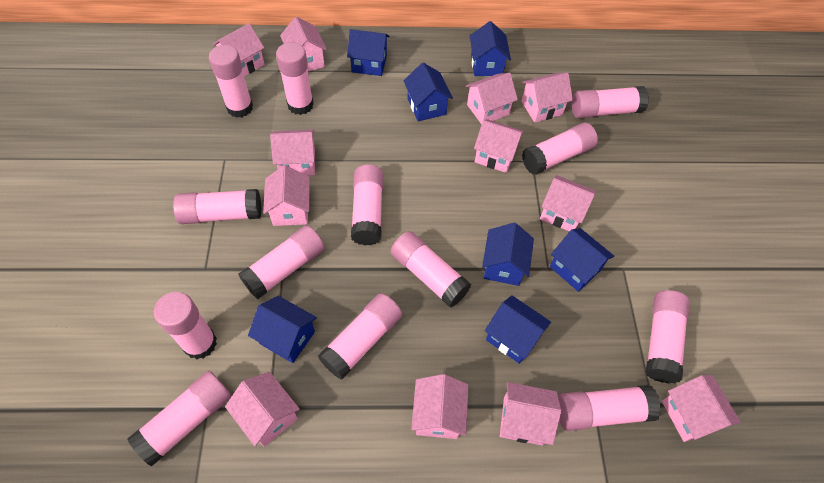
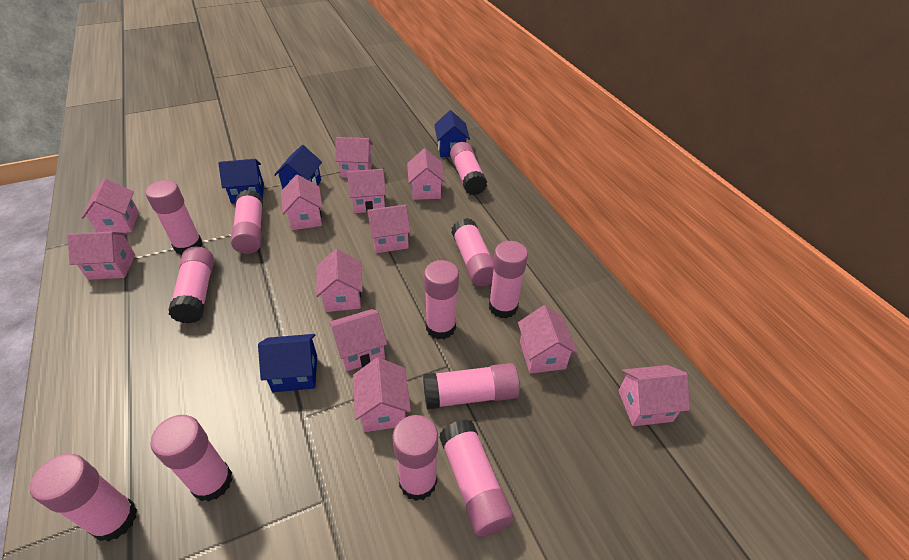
blue house: 7 -> 4
pink glue stick: 13 -> 12

